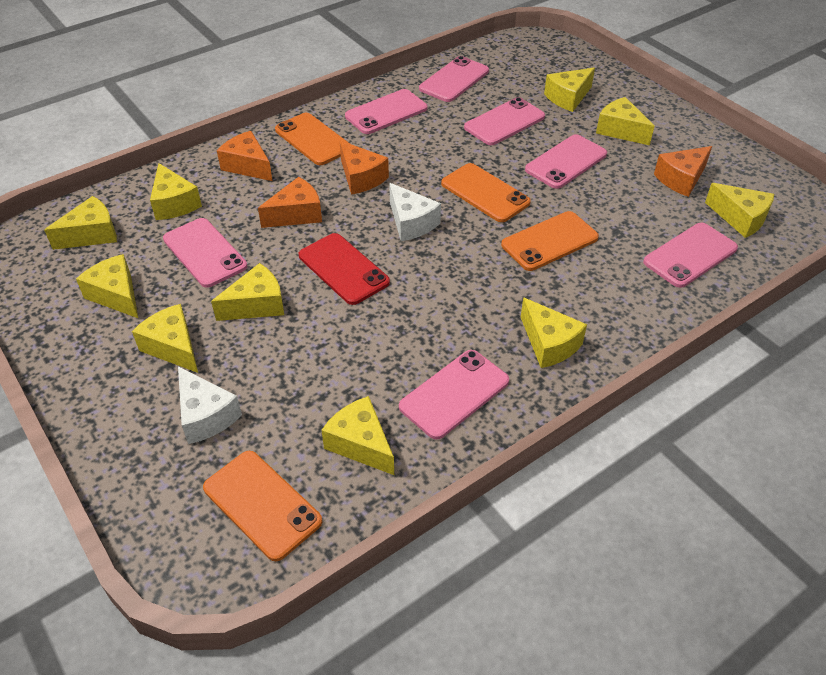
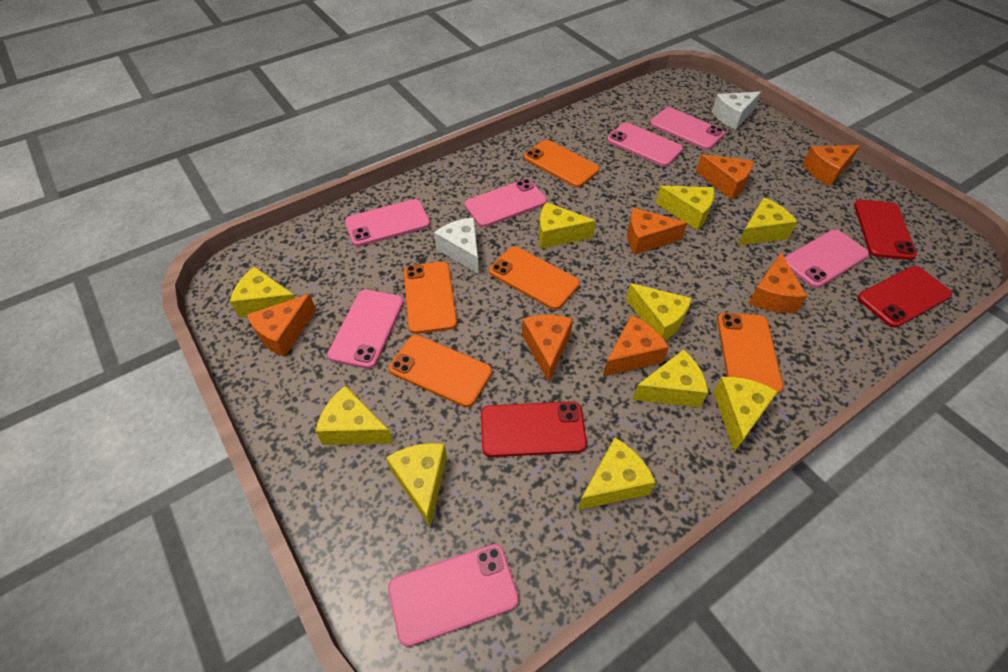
orange cheese: 4 -> 7
orange phone: 4 -> 5
red phone: 1 -> 3

